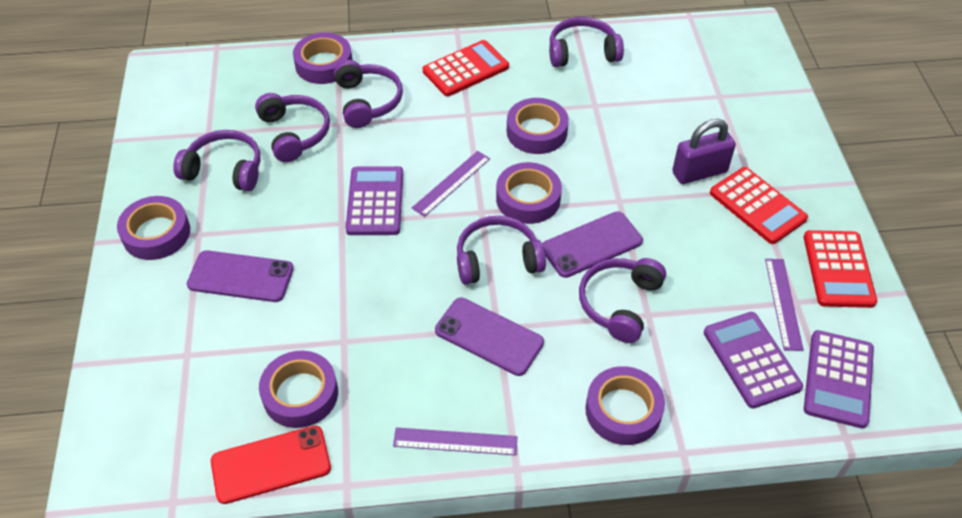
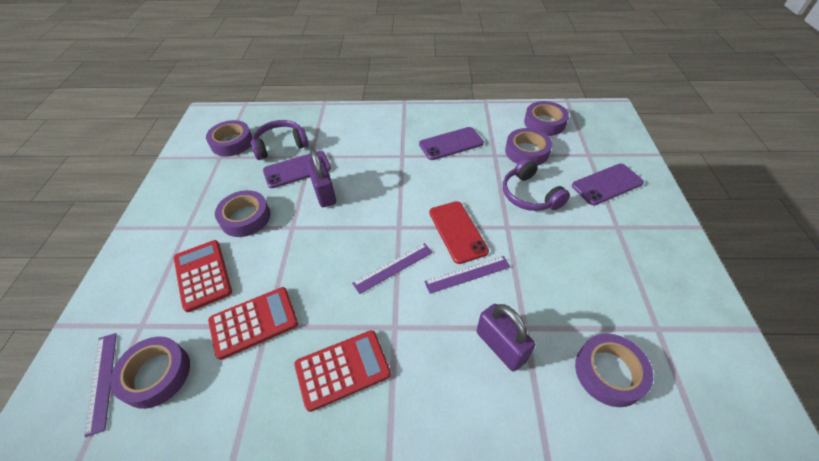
purple calculator: 3 -> 0
purple headphones: 6 -> 2
purple padlock: 1 -> 2

